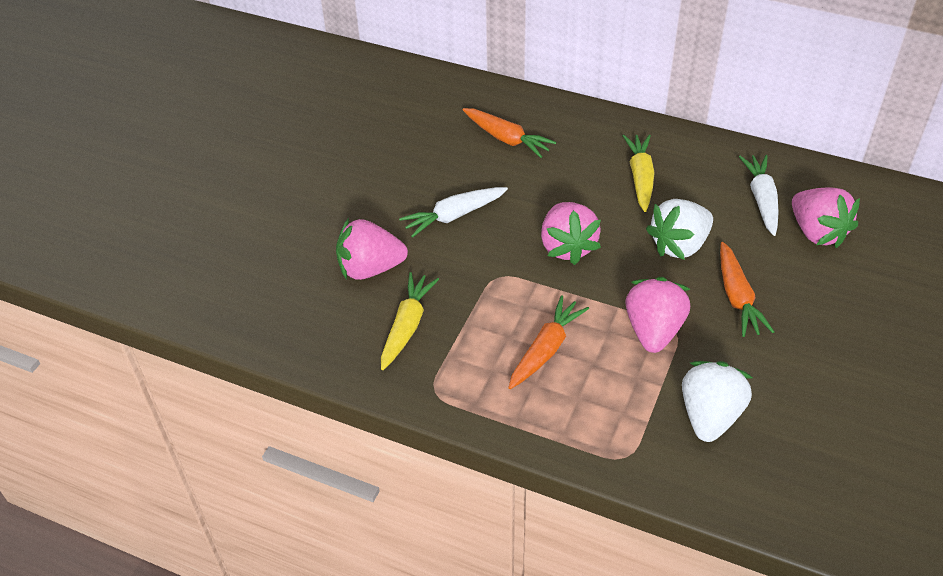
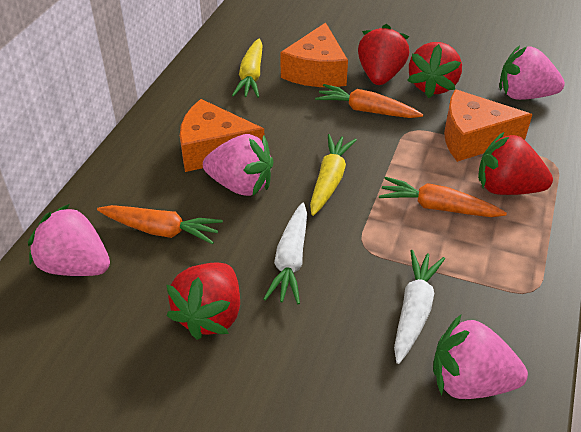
orange cheese: 0 -> 3
red strawberry: 0 -> 4
white strawberry: 2 -> 0

